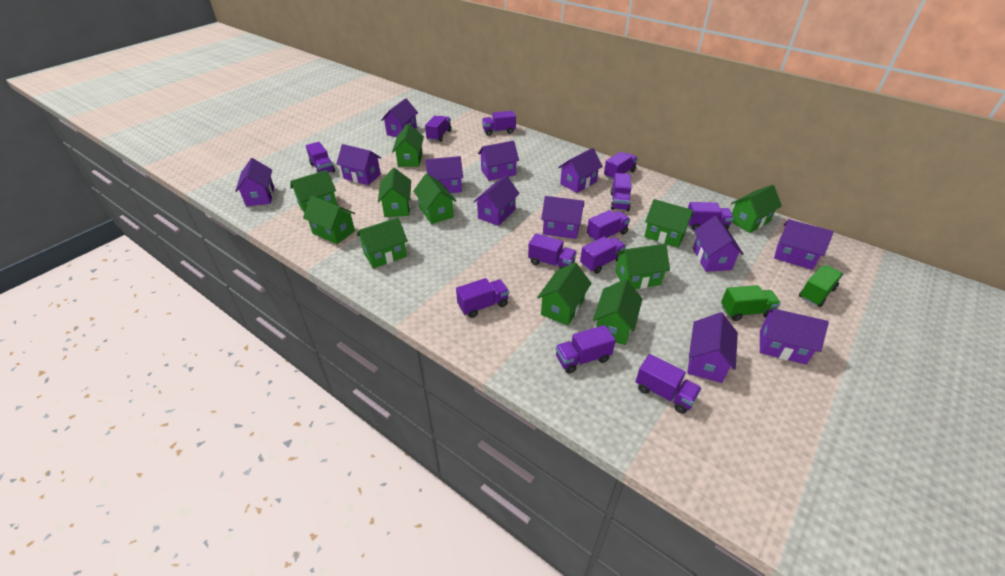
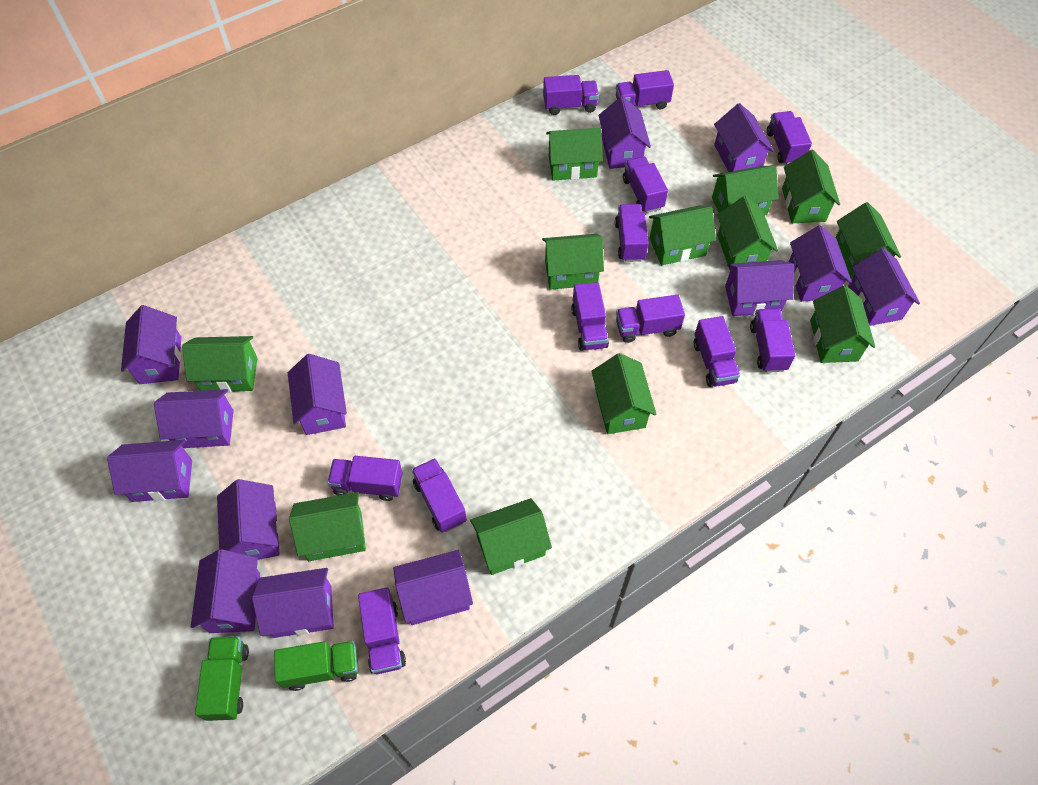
green house: 11 -> 12
purple house: 12 -> 13

